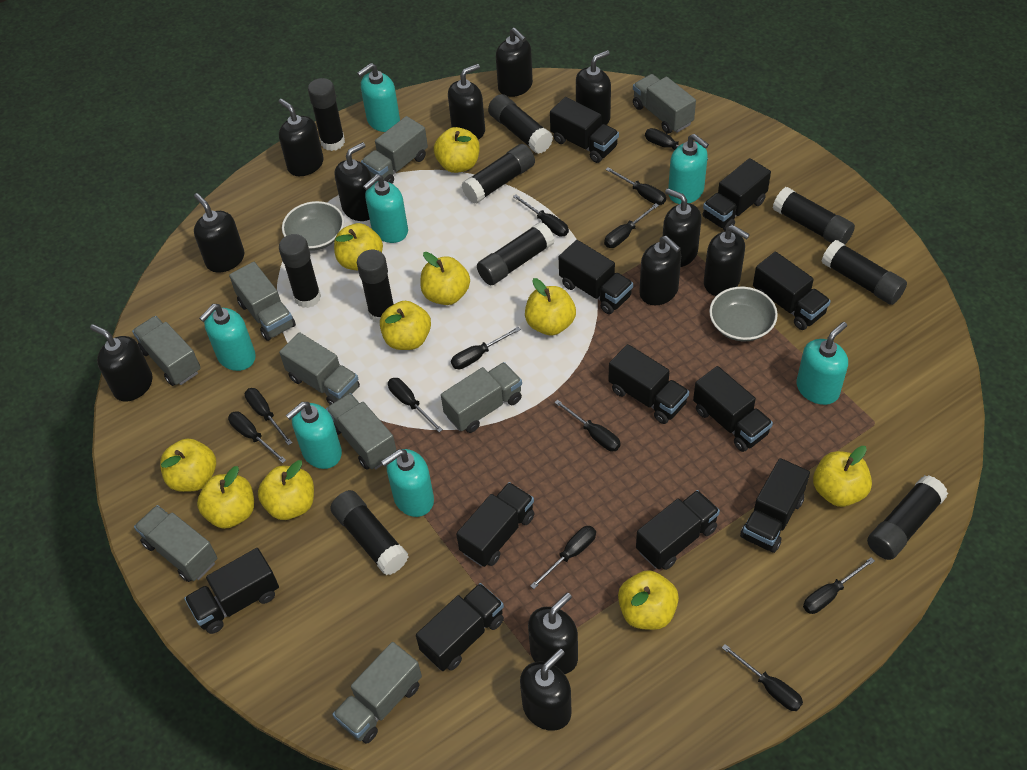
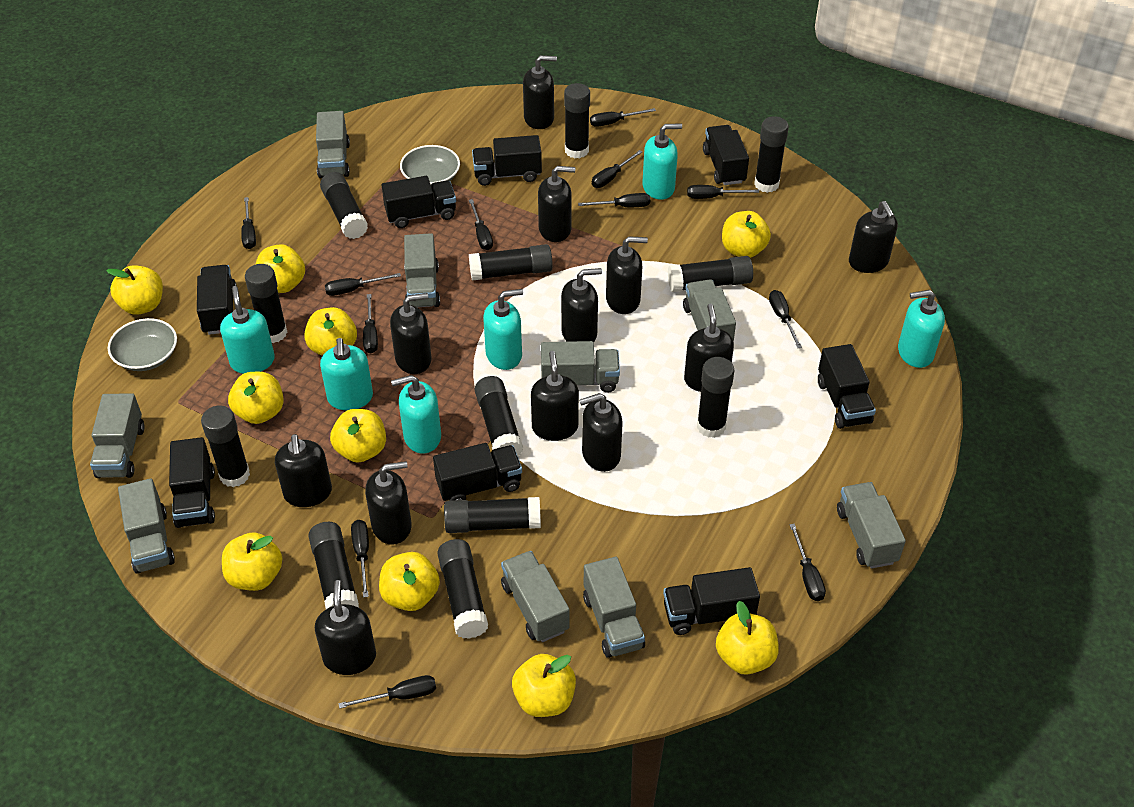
black glue stick: 10 -> 12
black truck: 11 -> 8
turquoise soap dispenser: 7 -> 6

